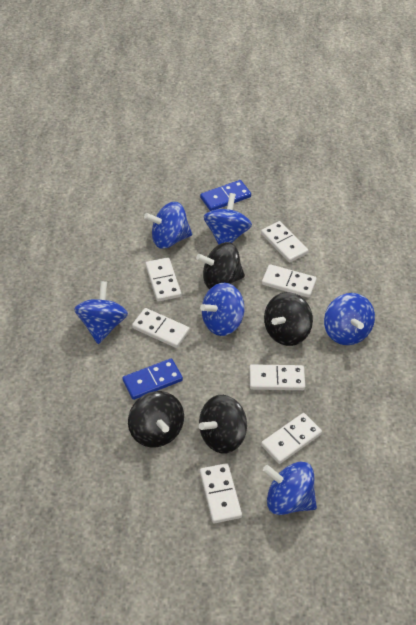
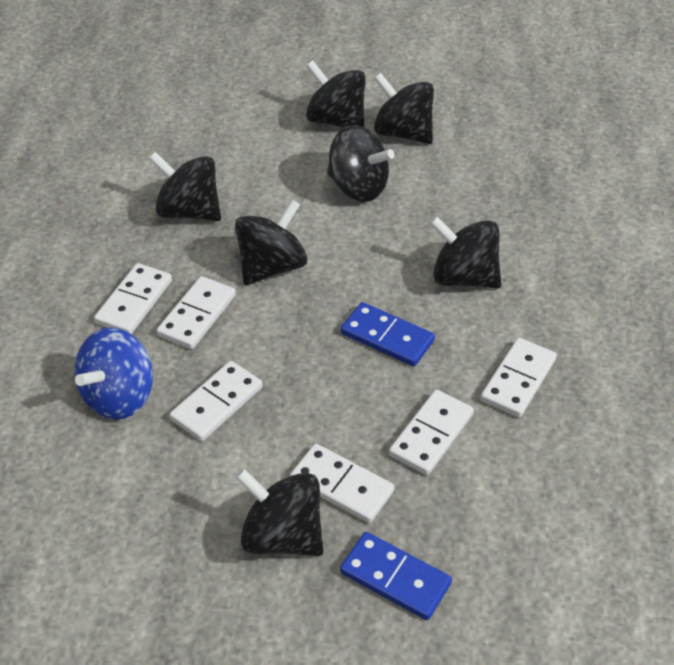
black spinning top: 4 -> 7
blue spinning top: 6 -> 1
white domino: 7 -> 6

